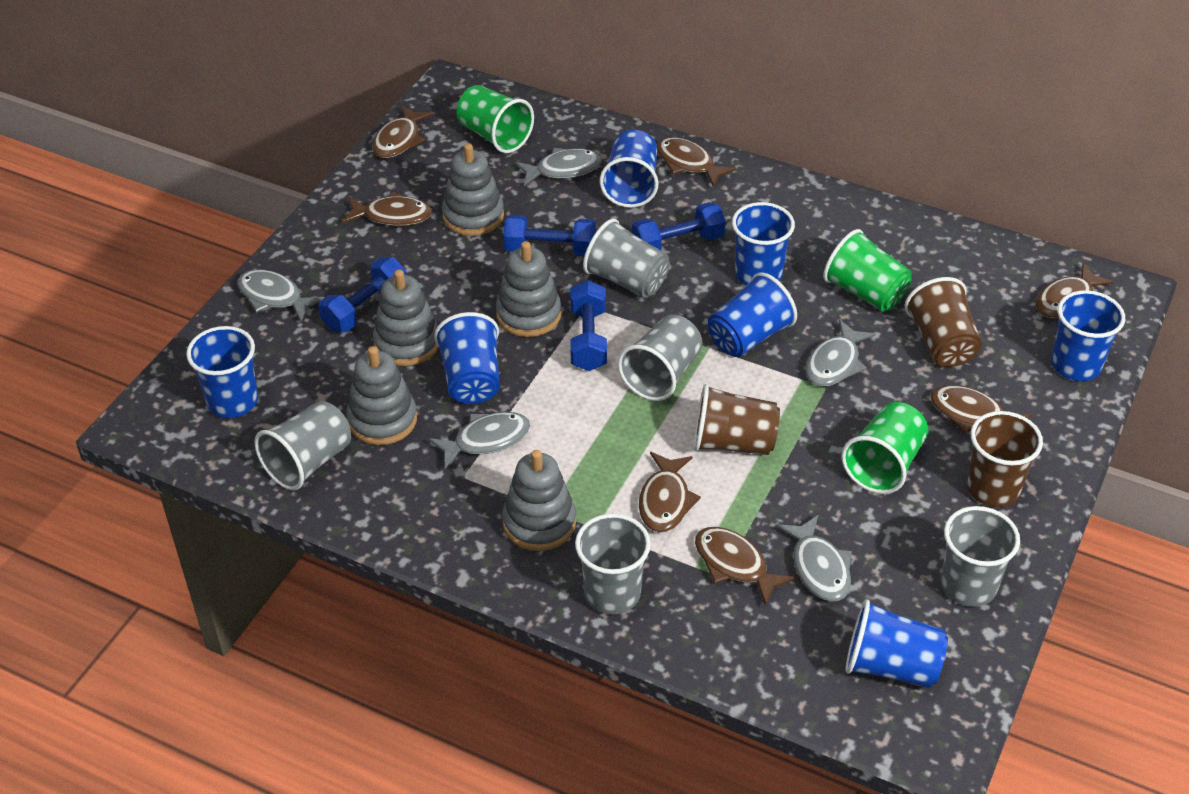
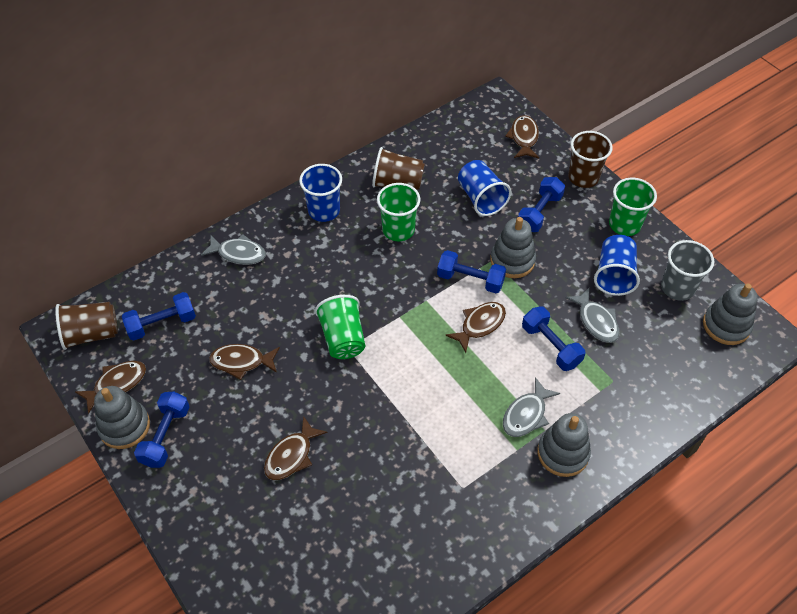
blue cup: 7 -> 3
blue dumbbell: 4 -> 5
brown fish: 7 -> 5
grey cup: 5 -> 1
grey fish: 5 -> 3
grey stacking toy: 5 -> 4

